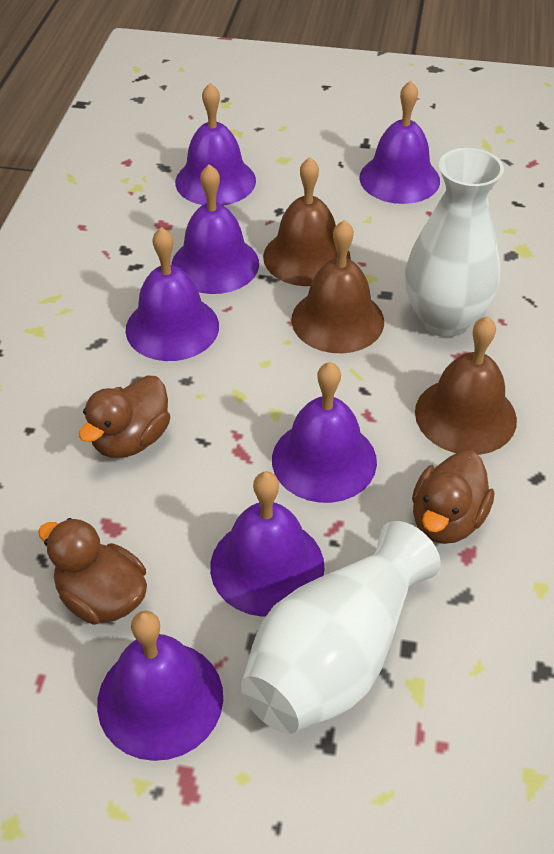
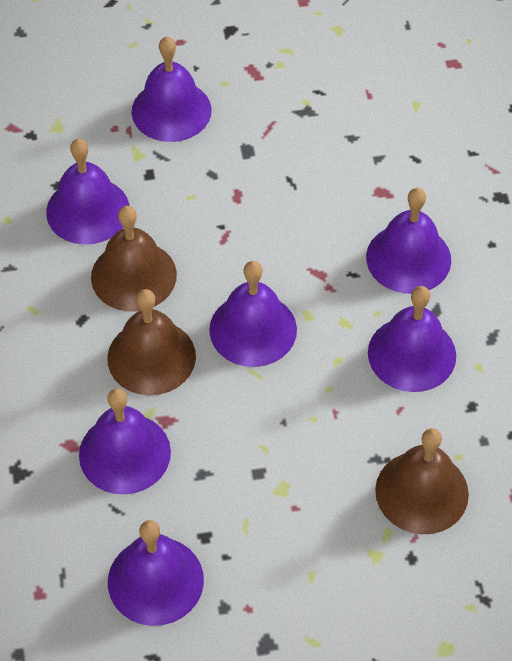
brown duck: 3 -> 0
white vase: 2 -> 0

